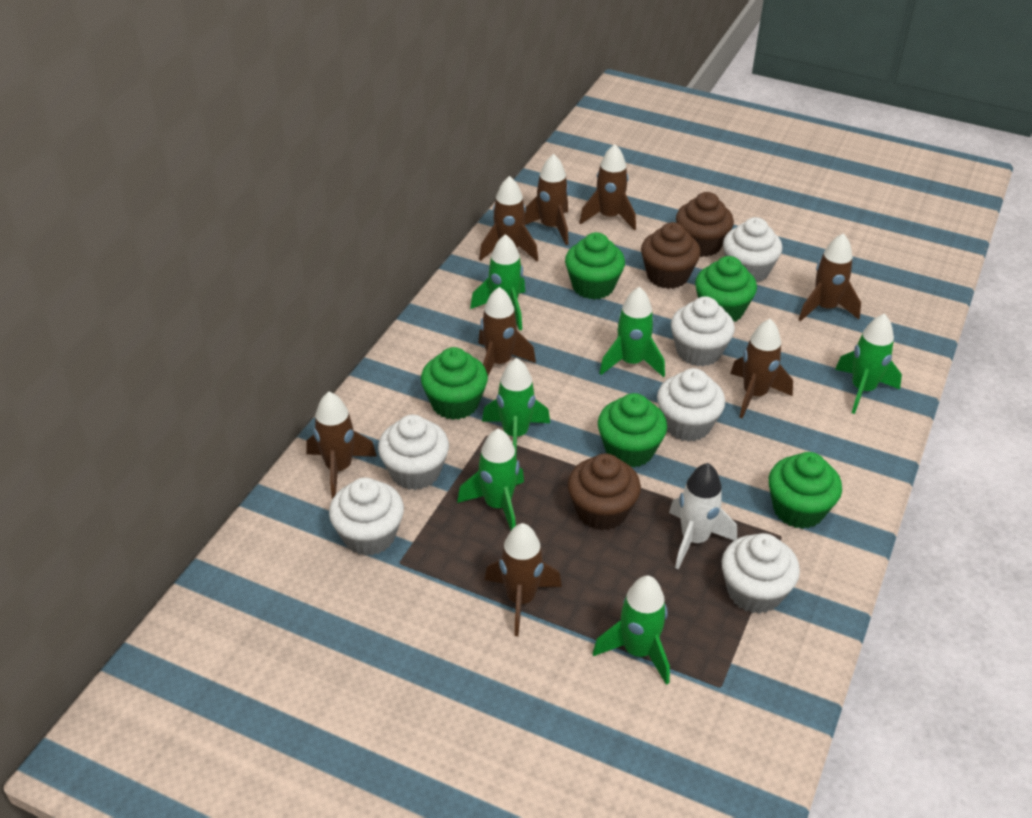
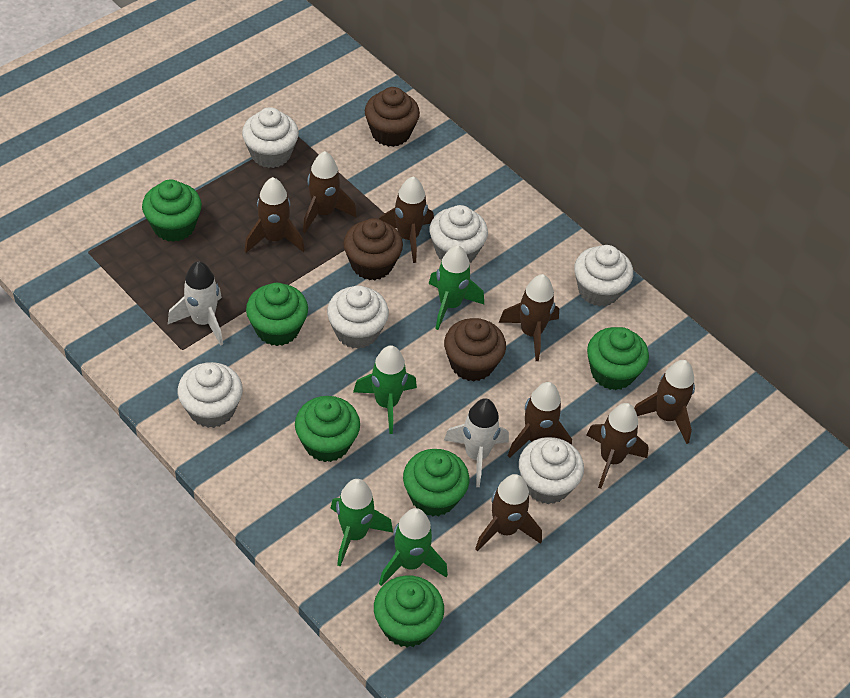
green cupcake: 5 -> 6
green rocket: 6 -> 4
white rocket: 1 -> 2

